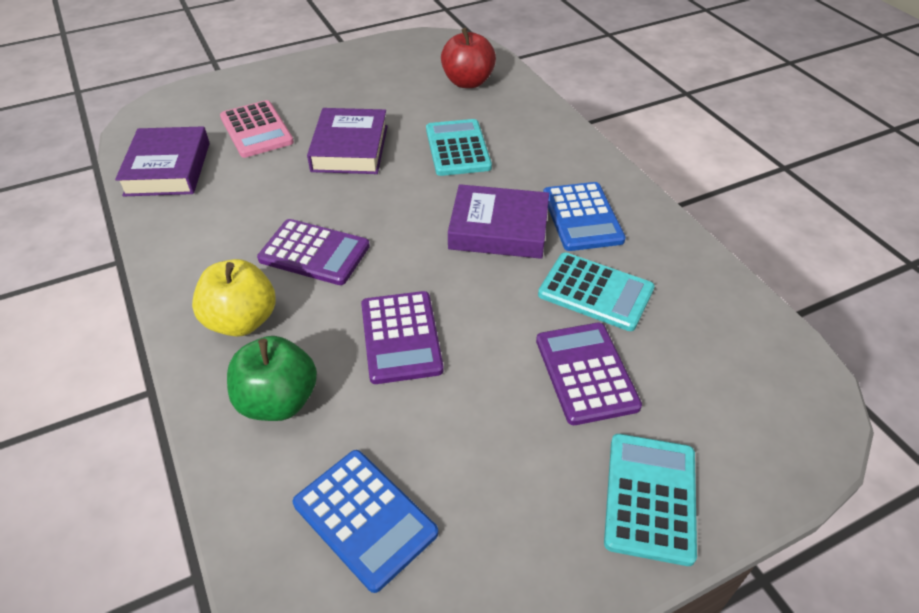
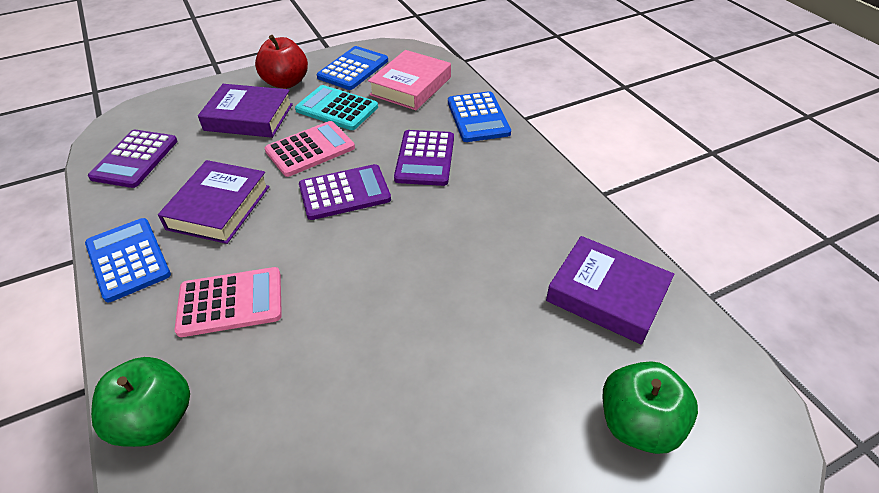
blue calculator: 2 -> 3
green apple: 1 -> 2
pink book: 0 -> 1
pink calculator: 1 -> 2
turquoise calculator: 3 -> 1
yellow apple: 1 -> 0

